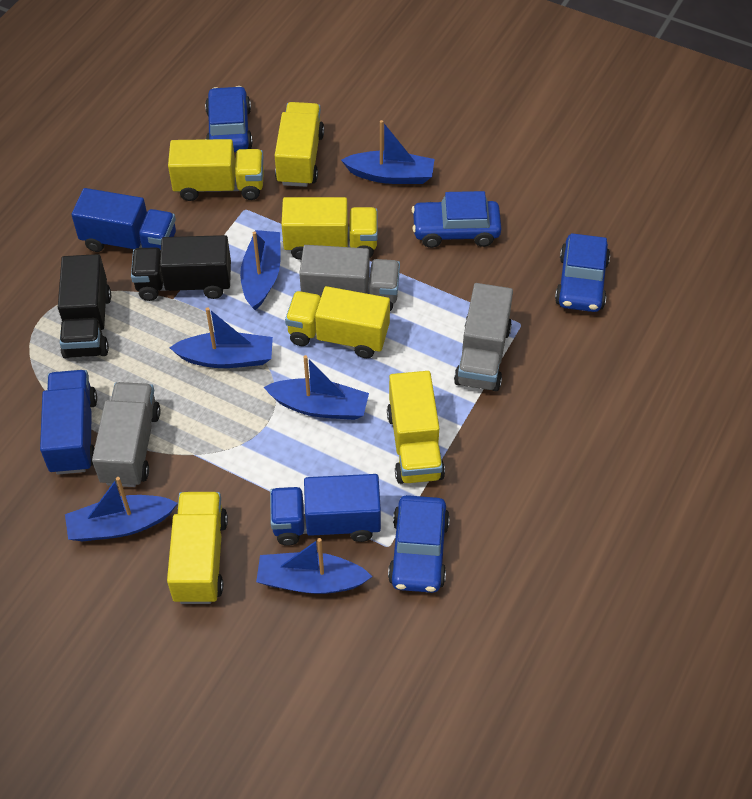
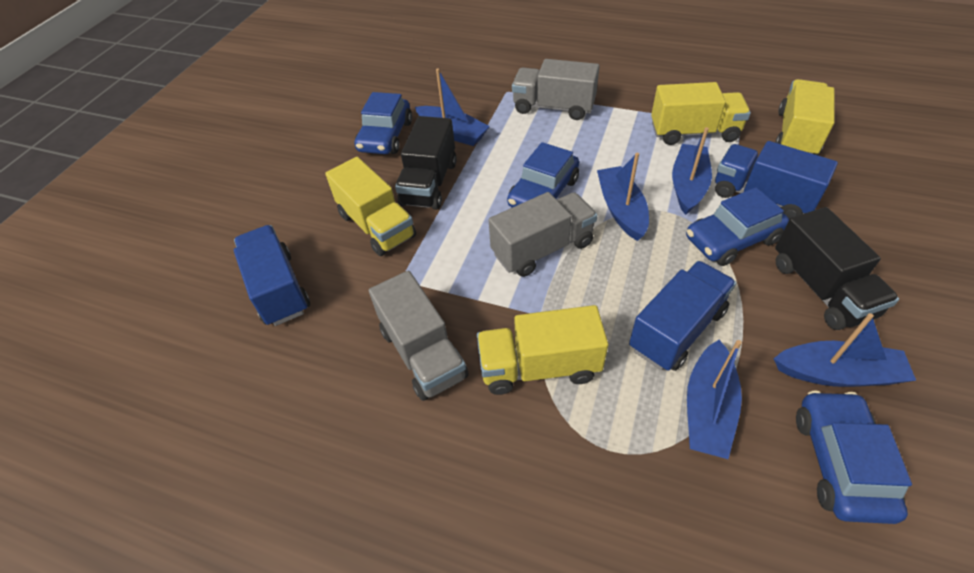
blue boat: 6 -> 5
yellow truck: 6 -> 4

